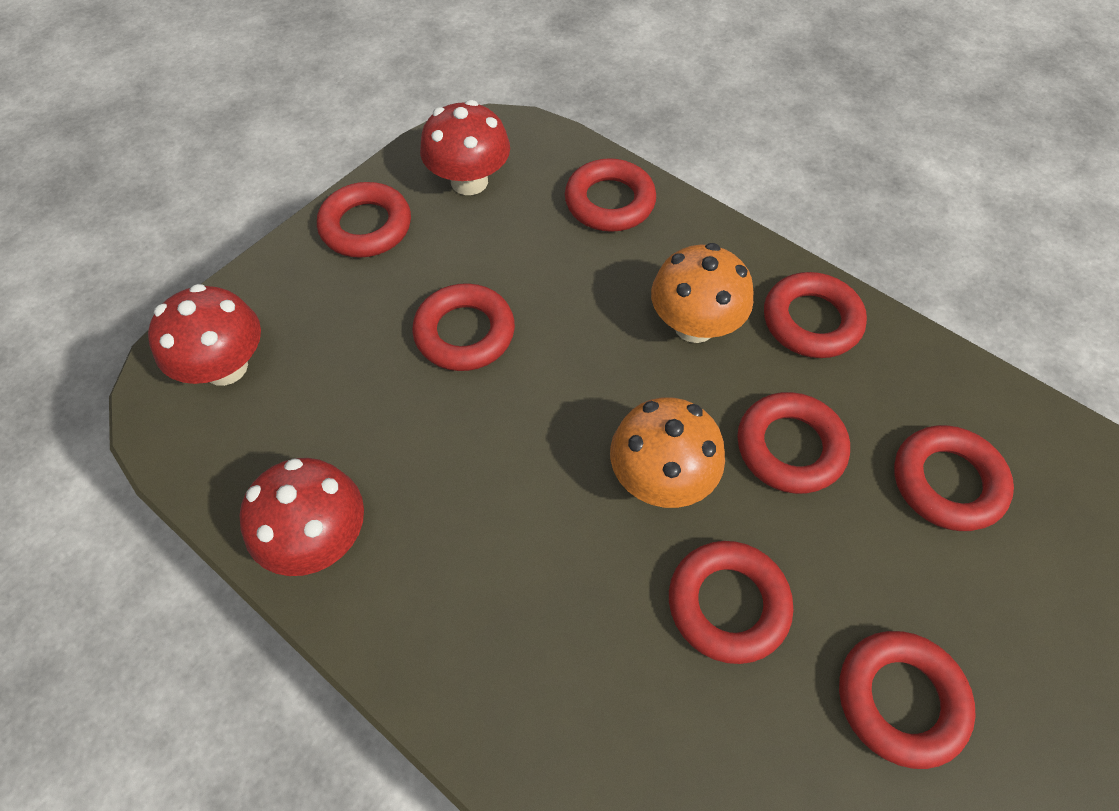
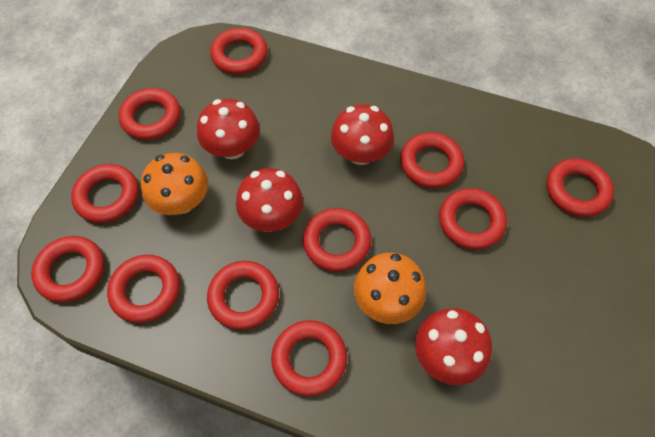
red mushroom: 3 -> 4
red ring: 8 -> 11

